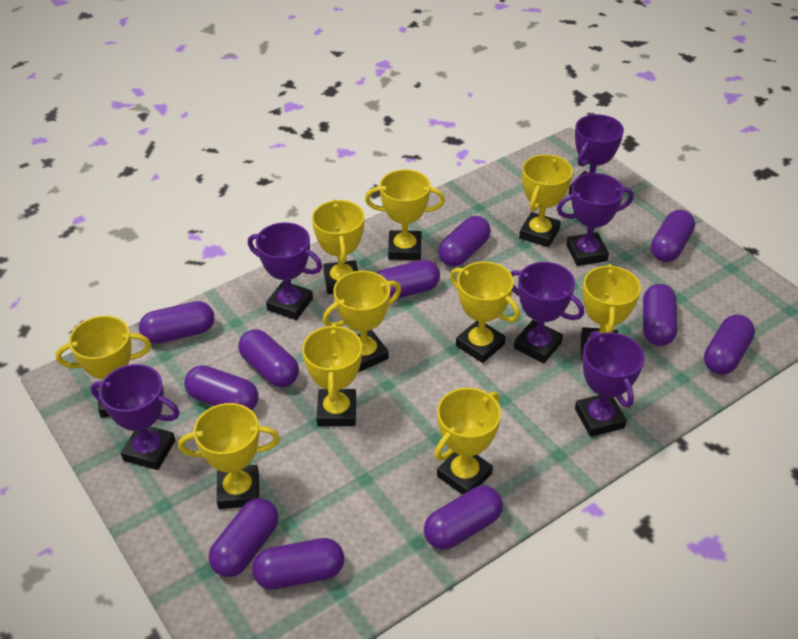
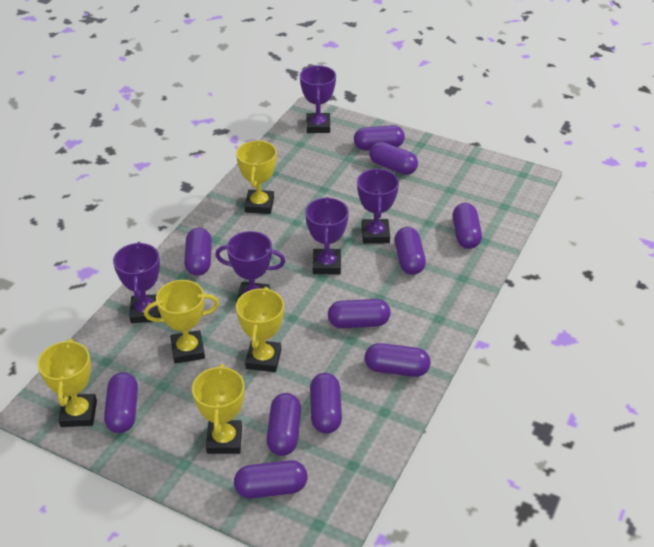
purple trophy: 6 -> 5
yellow trophy: 10 -> 5

